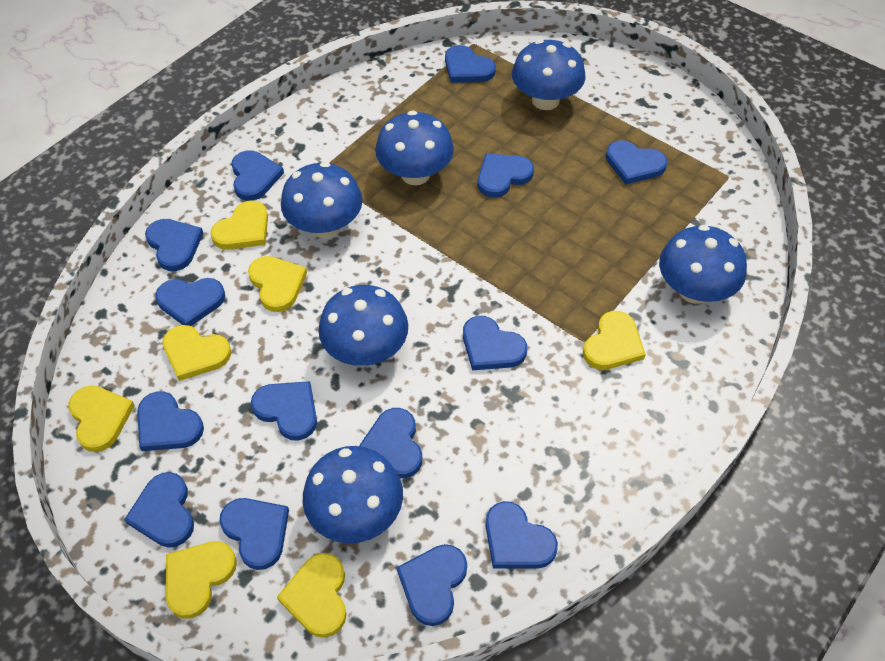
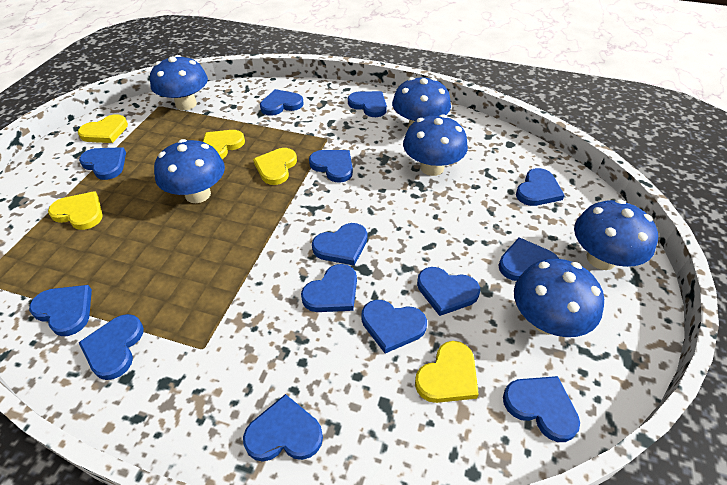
yellow heart: 7 -> 5

